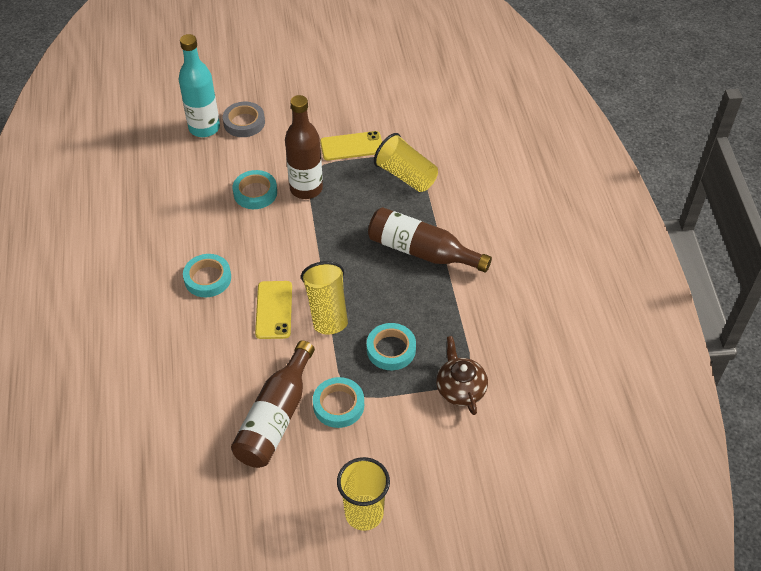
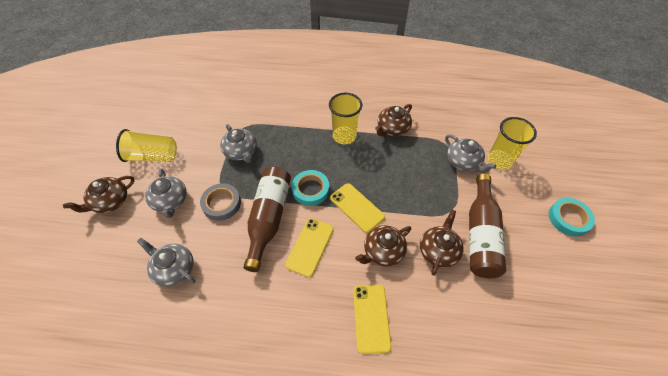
brown bottle: 3 -> 2
brown teapot: 1 -> 4
grey teapot: 0 -> 4
turquoise bottle: 1 -> 0
turquoise tape: 4 -> 2
yellow phone: 2 -> 3

